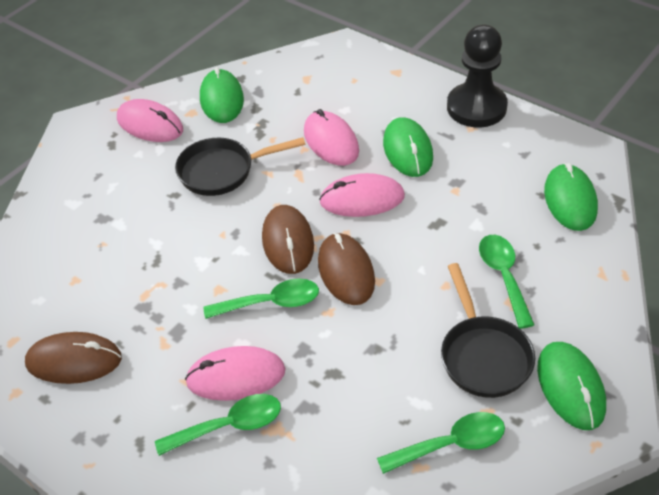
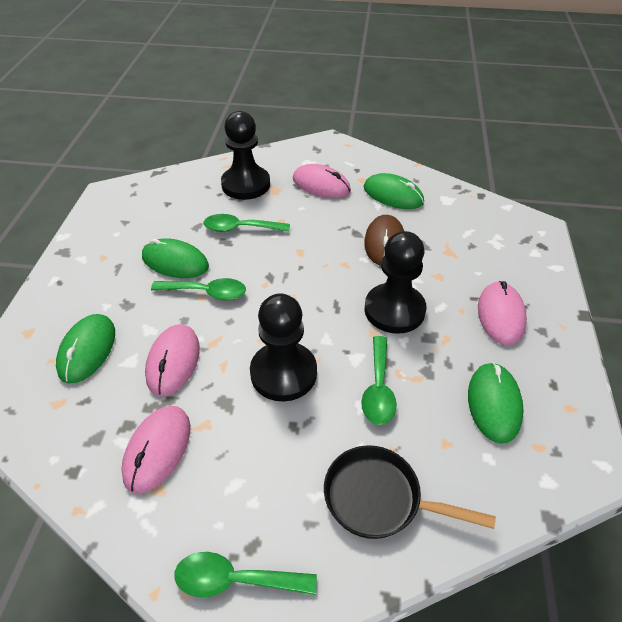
black pan: 2 -> 1
black pawn: 1 -> 3
brown mouse: 3 -> 1

